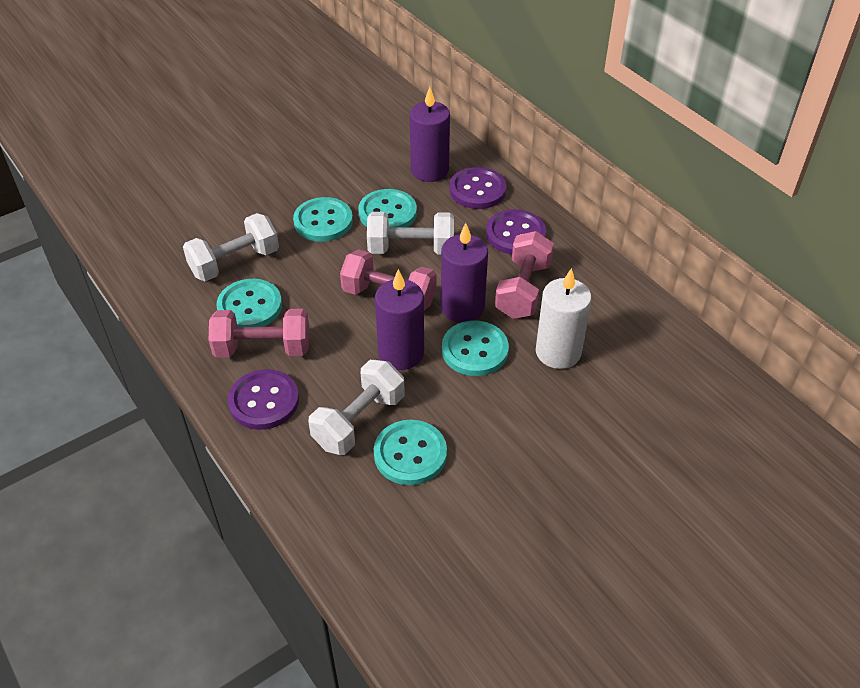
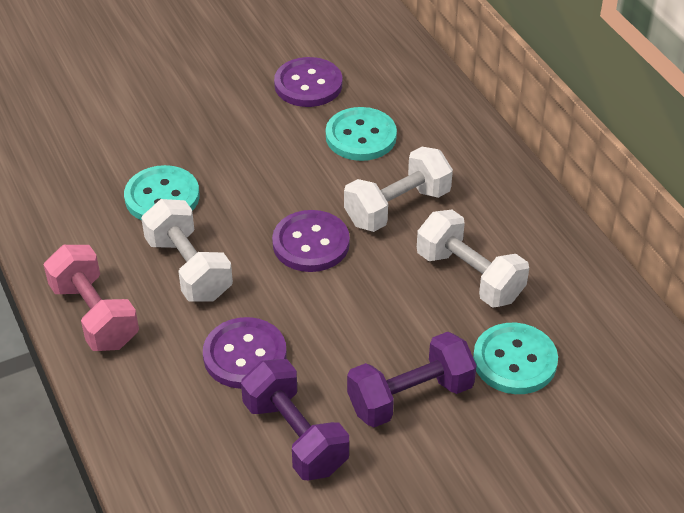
pink dumbbell: 3 -> 1
purple candle: 3 -> 0
purple dumbbell: 0 -> 2
turquoise button: 5 -> 3
white candle: 1 -> 0

